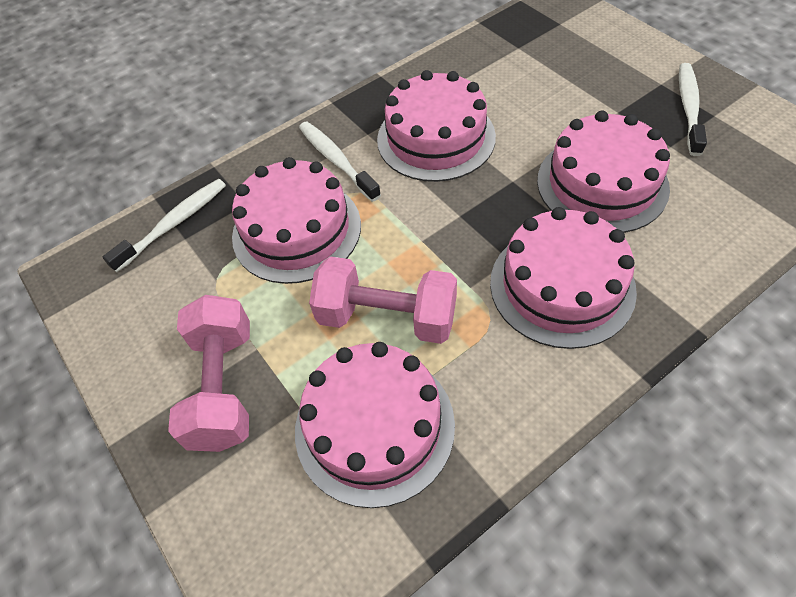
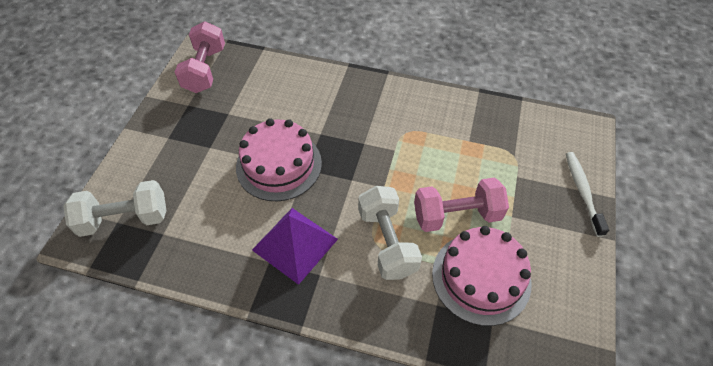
pink cake: 5 -> 2
purple pyramid: 0 -> 1
white dumbbell: 0 -> 2
white toothbrush: 3 -> 1

